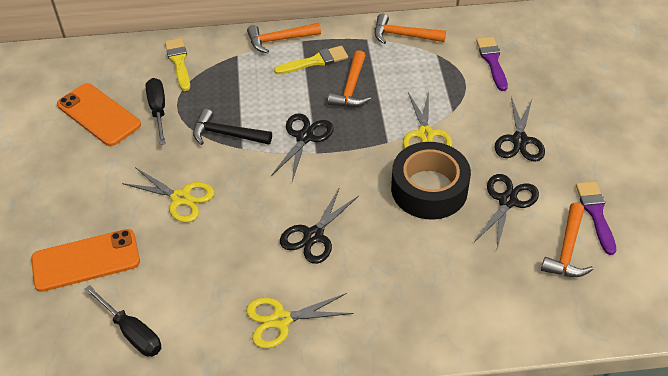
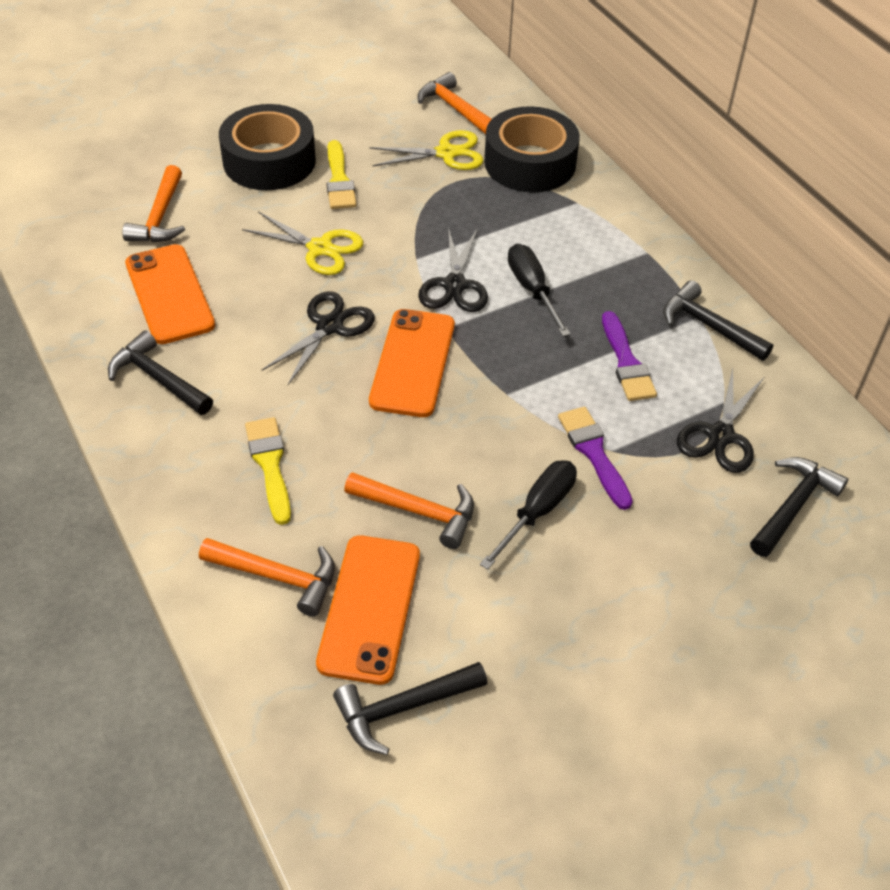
black hammer: 1 -> 4
black scissors: 4 -> 3
black tape: 1 -> 2
orange phone: 2 -> 3
yellow scissors: 3 -> 2

